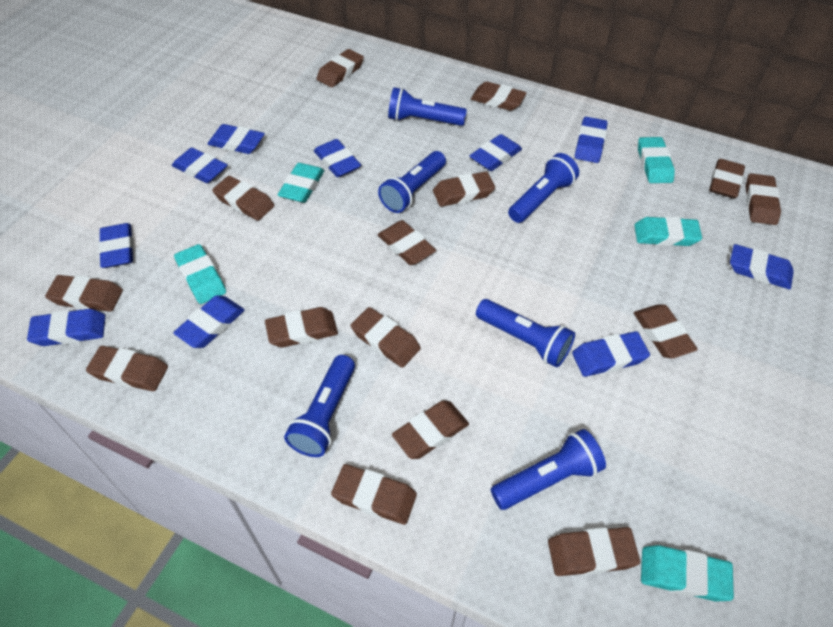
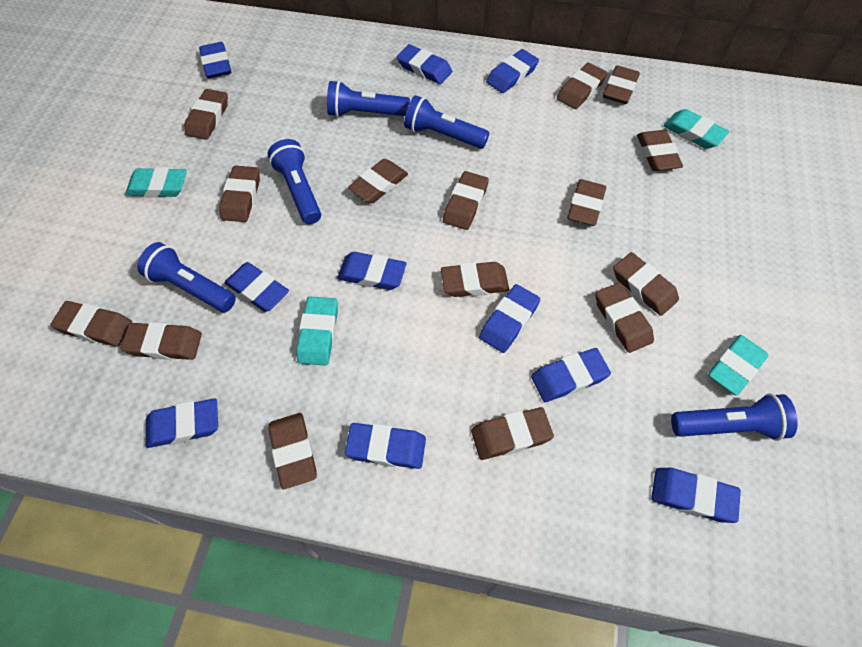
blue flashlight: 6 -> 5
turquoise eraser: 5 -> 4

